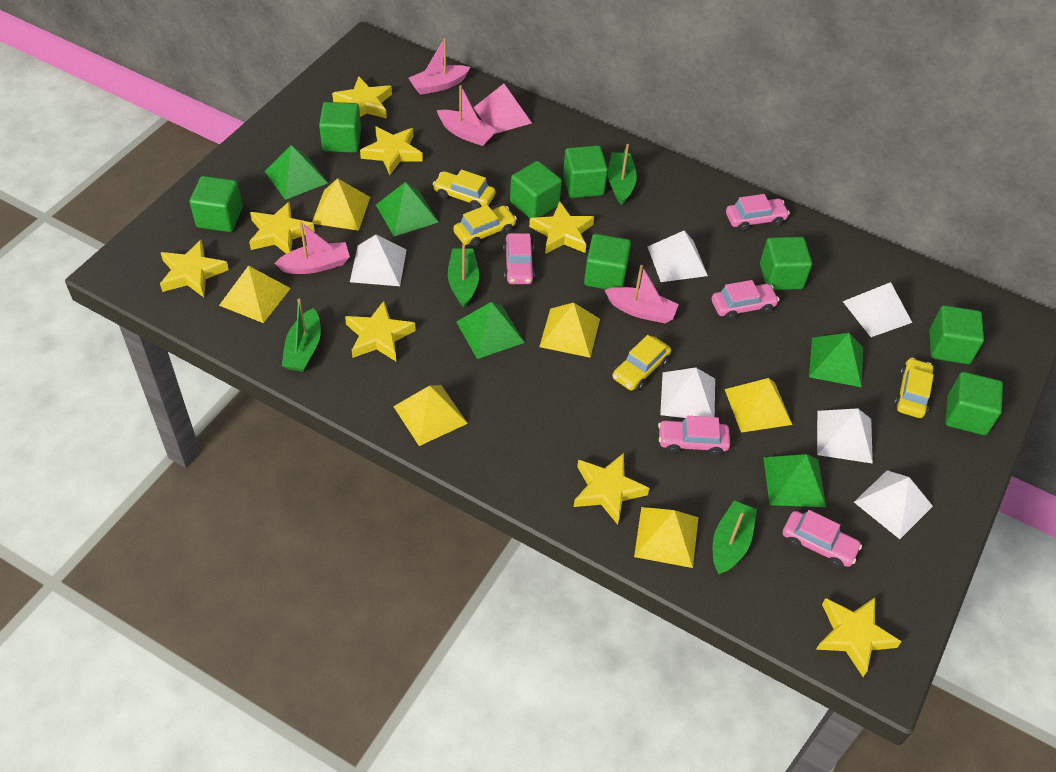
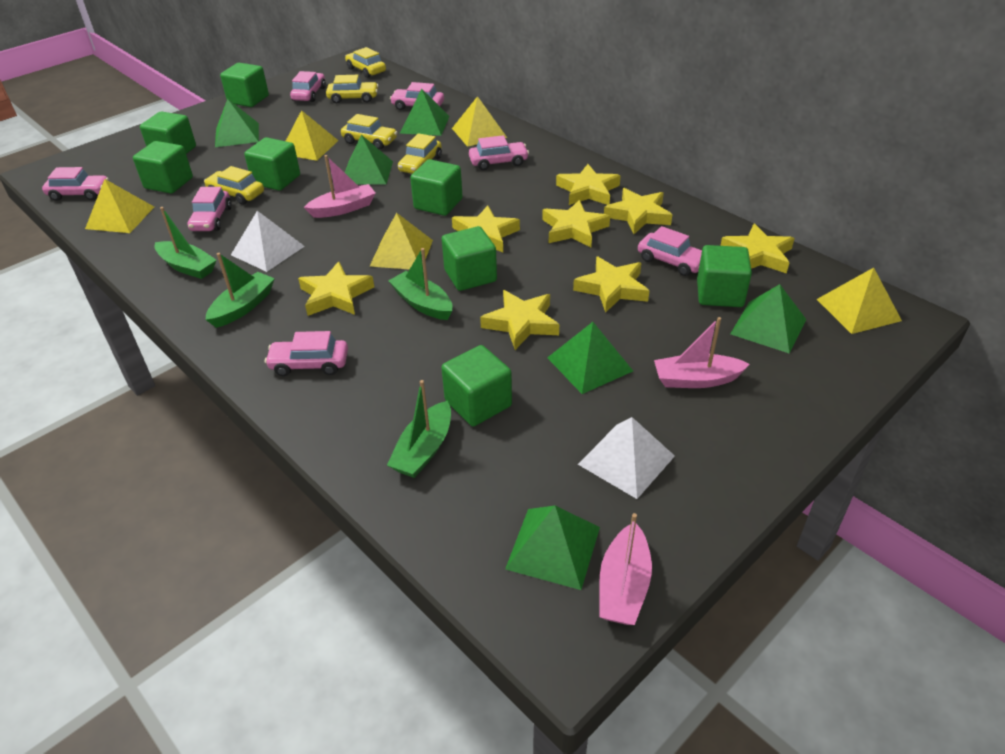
green pyramid: 5 -> 6
pink boat: 4 -> 3
pink car: 5 -> 7
pink pyramid: 1 -> 0
white pyramid: 6 -> 2
yellow car: 4 -> 5
yellow pyramid: 6 -> 5

